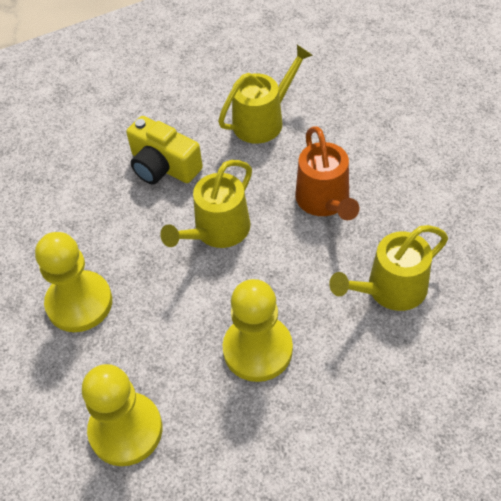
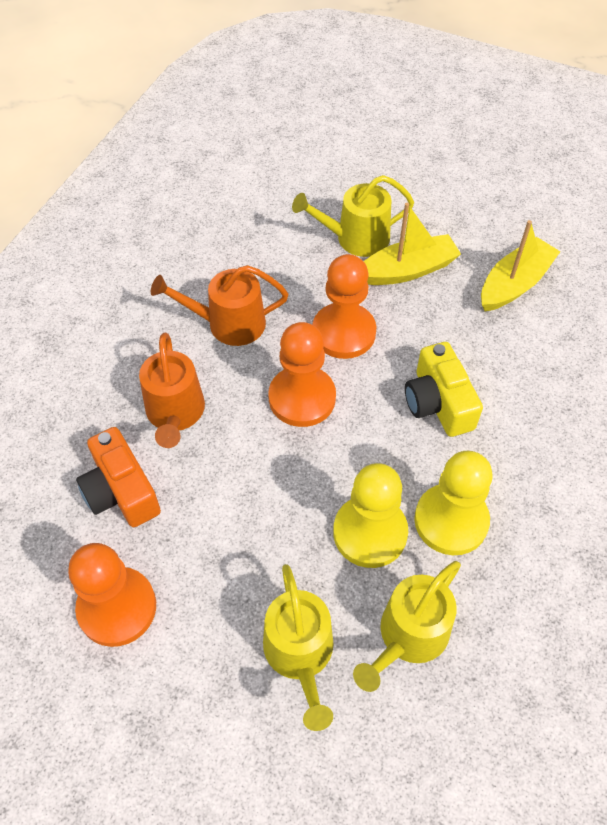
orange camera: 0 -> 1
orange pawn: 0 -> 3
orange watering can: 1 -> 2
yellow boat: 0 -> 2
yellow pawn: 3 -> 2

